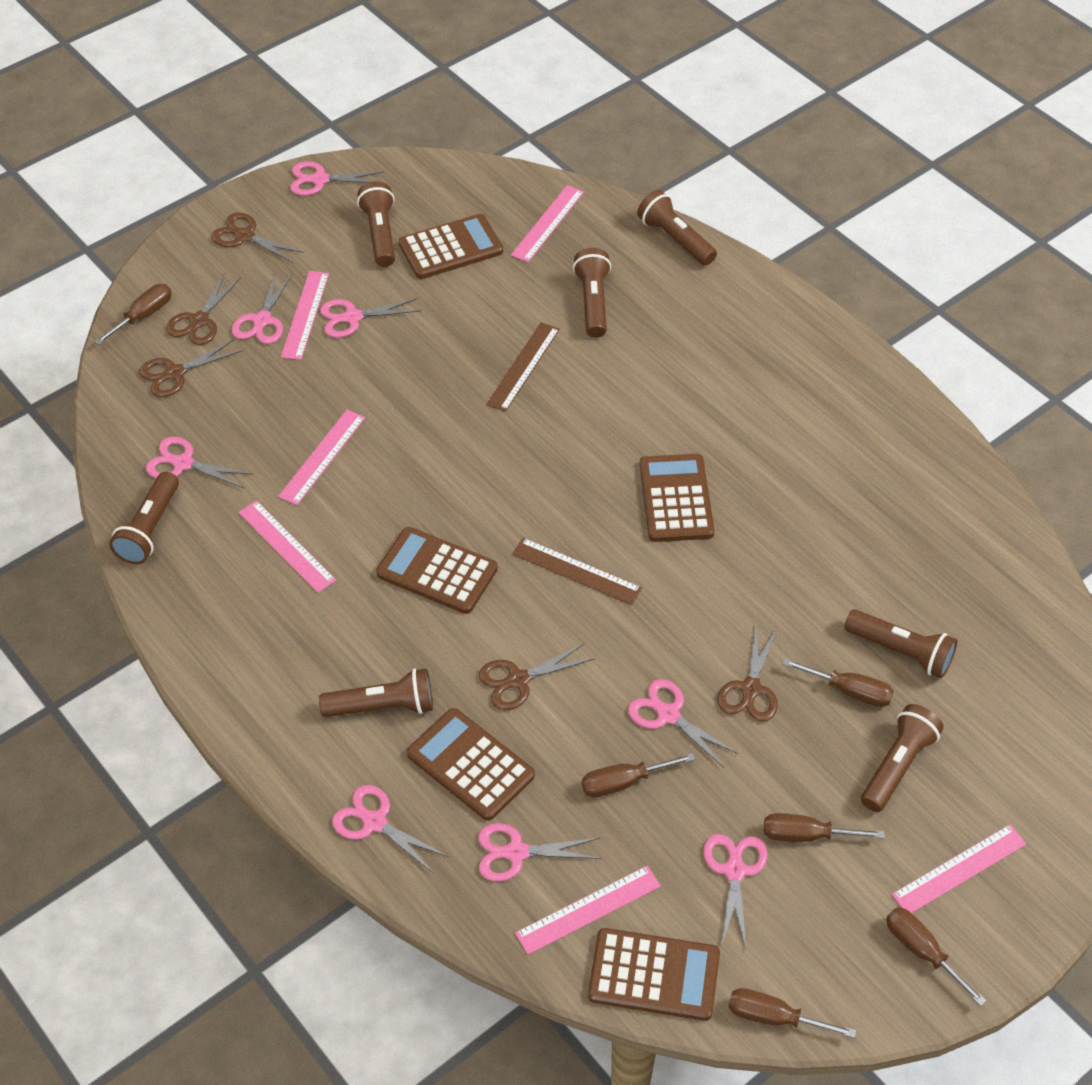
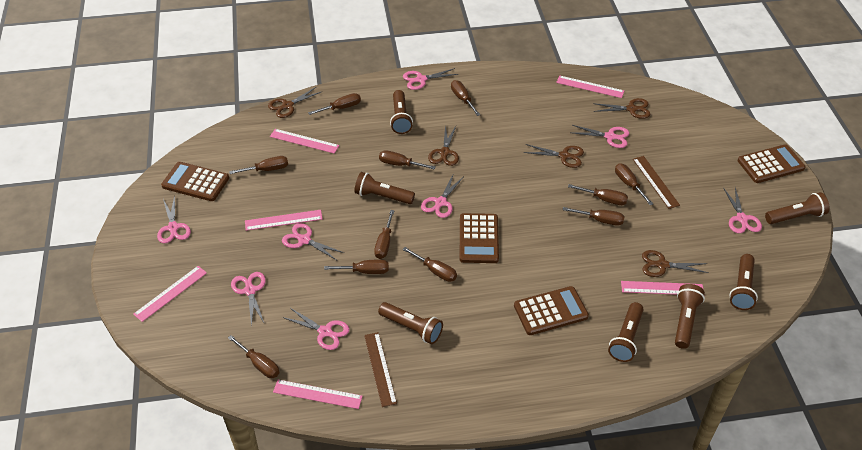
brown calculator: 5 -> 4
brown screwdriver: 6 -> 11

